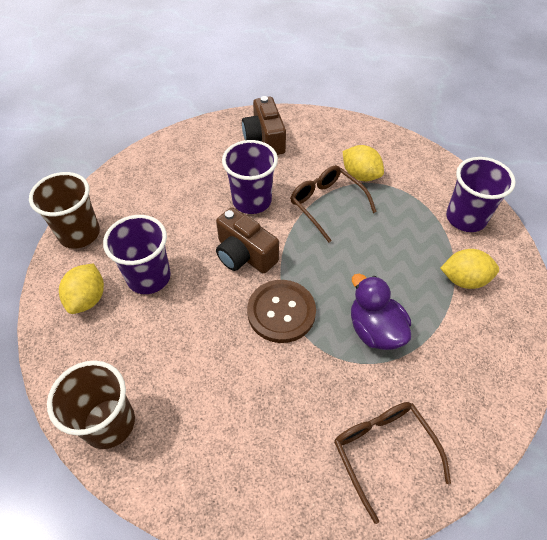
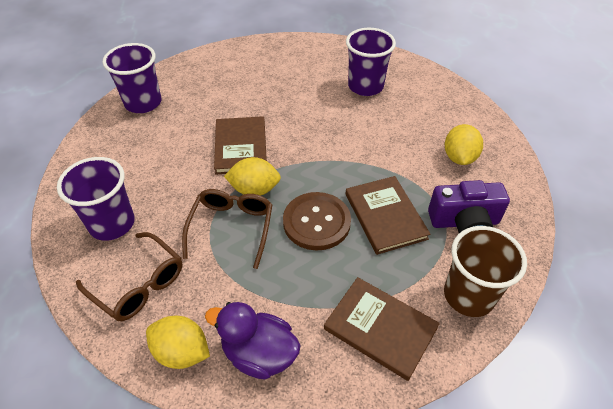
brown book: 0 -> 3
brown camera: 2 -> 0
brown cup: 2 -> 1
purple camera: 0 -> 1

